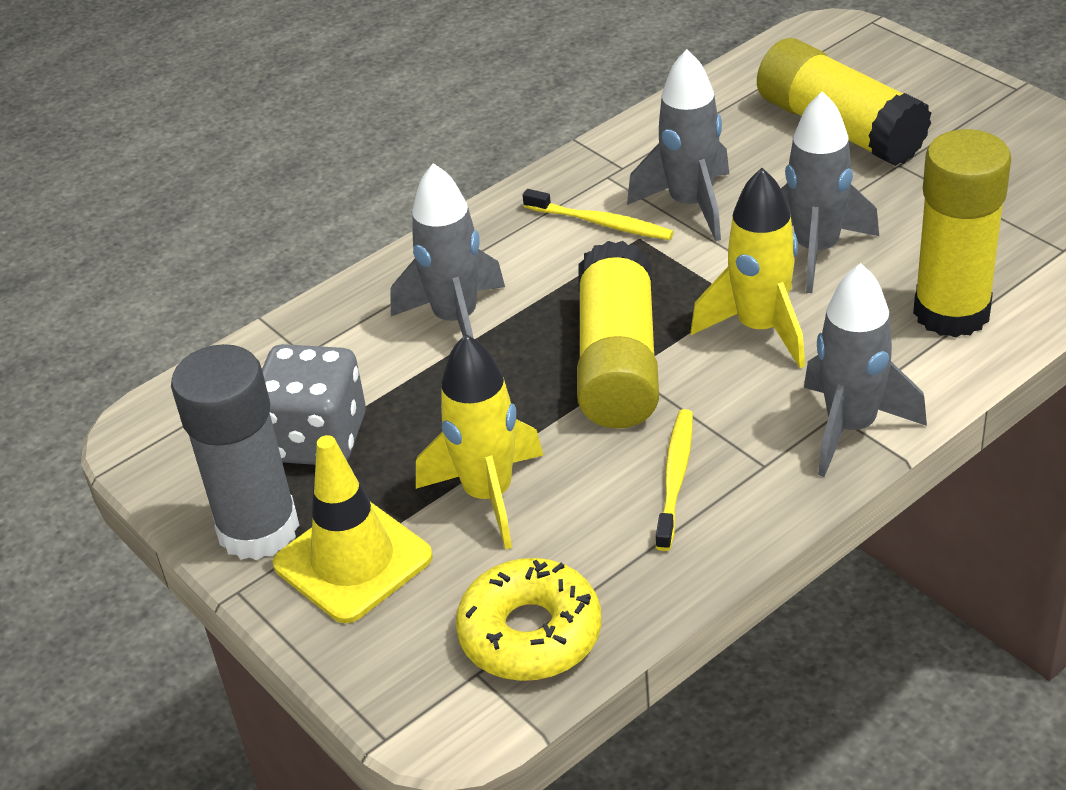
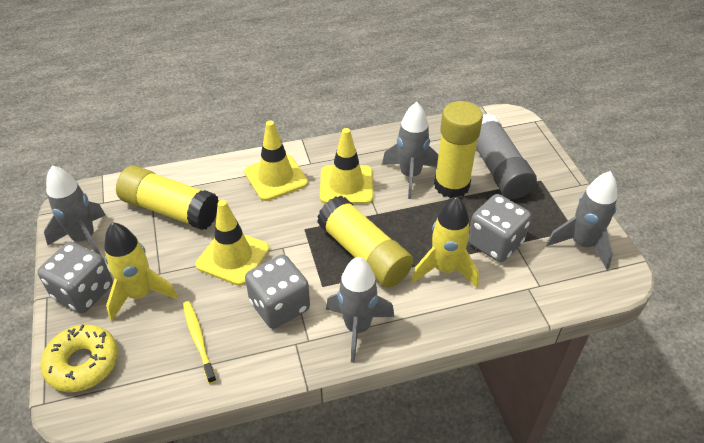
grey dice: 1 -> 3
yellow toothbrush: 2 -> 1
yellow traffic cone: 1 -> 3

